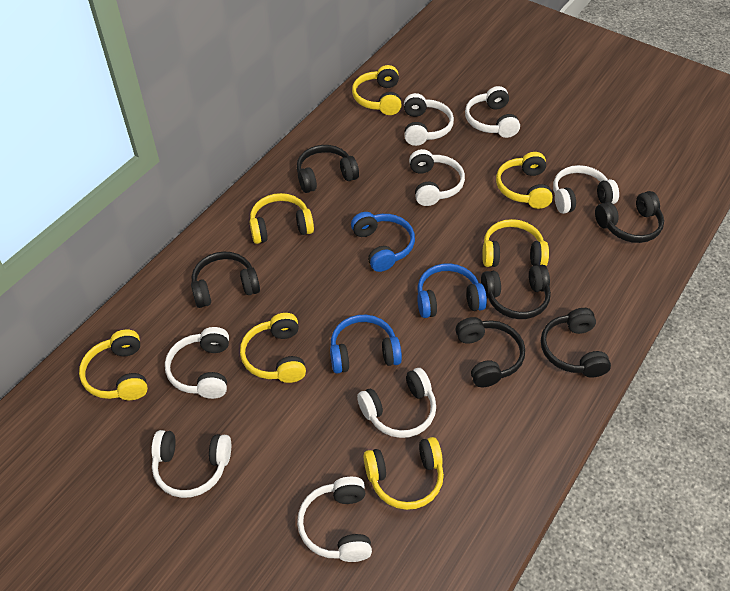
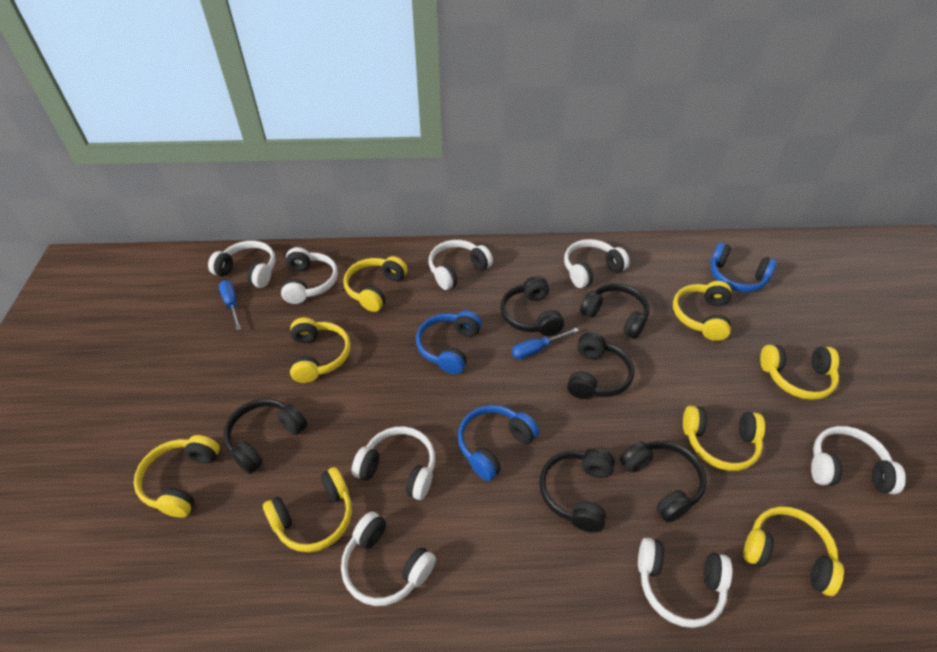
blue screwdriver: 0 -> 2
yellow headphones: 7 -> 8

